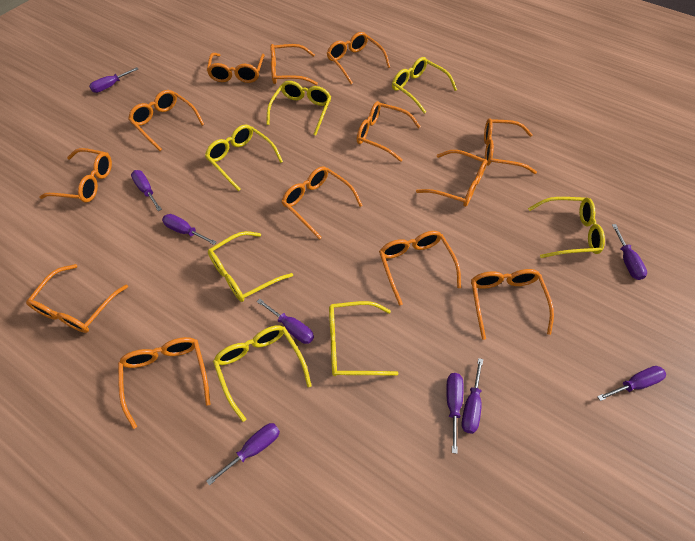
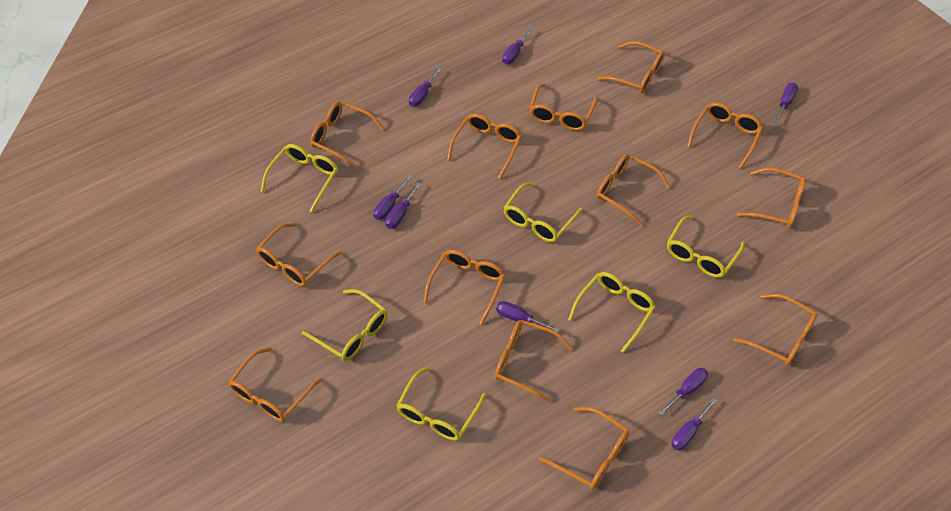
purple screwdriver: 9 -> 8
yellow glasses: 7 -> 6

